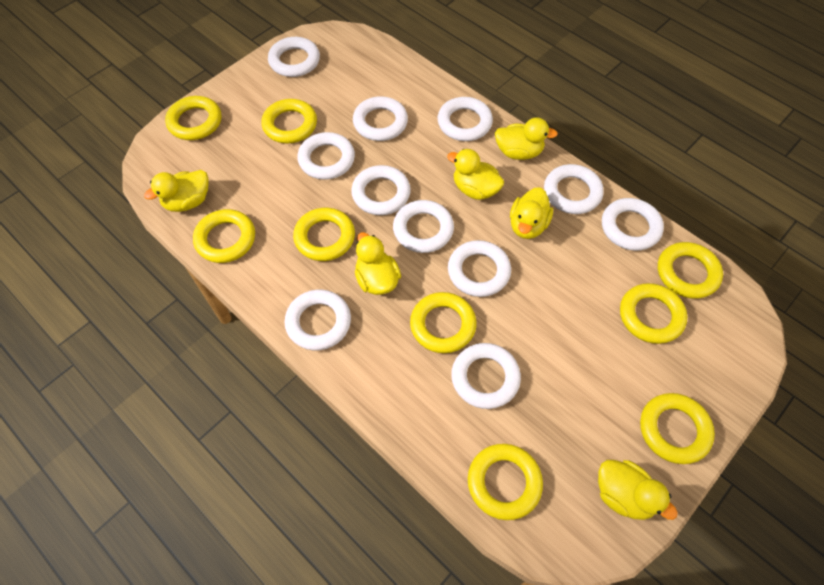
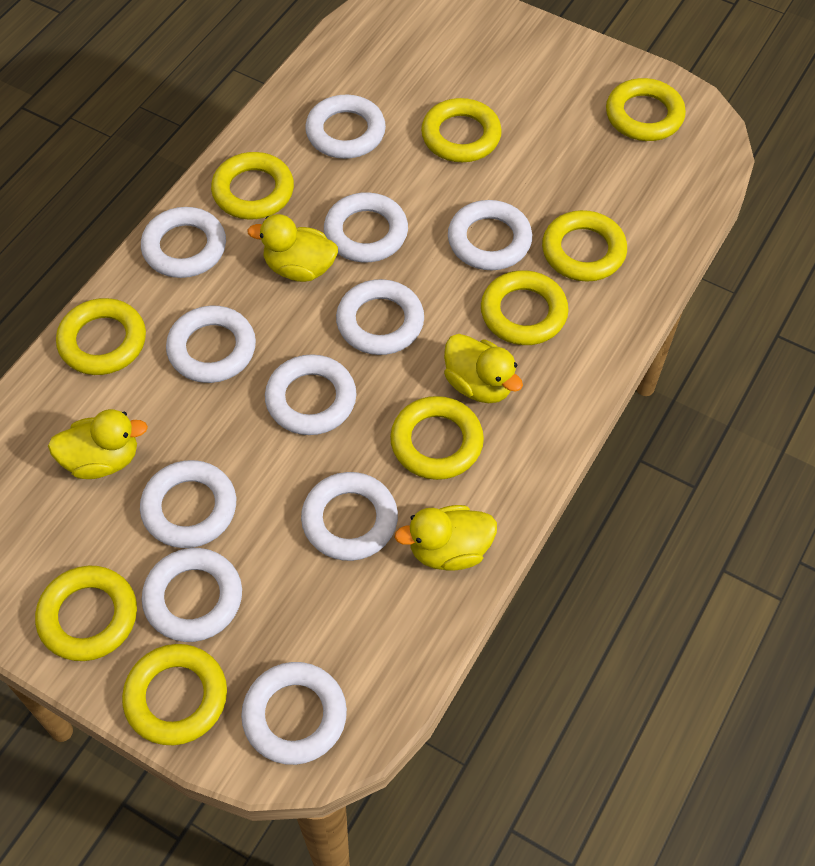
yellow duck: 6 -> 4

